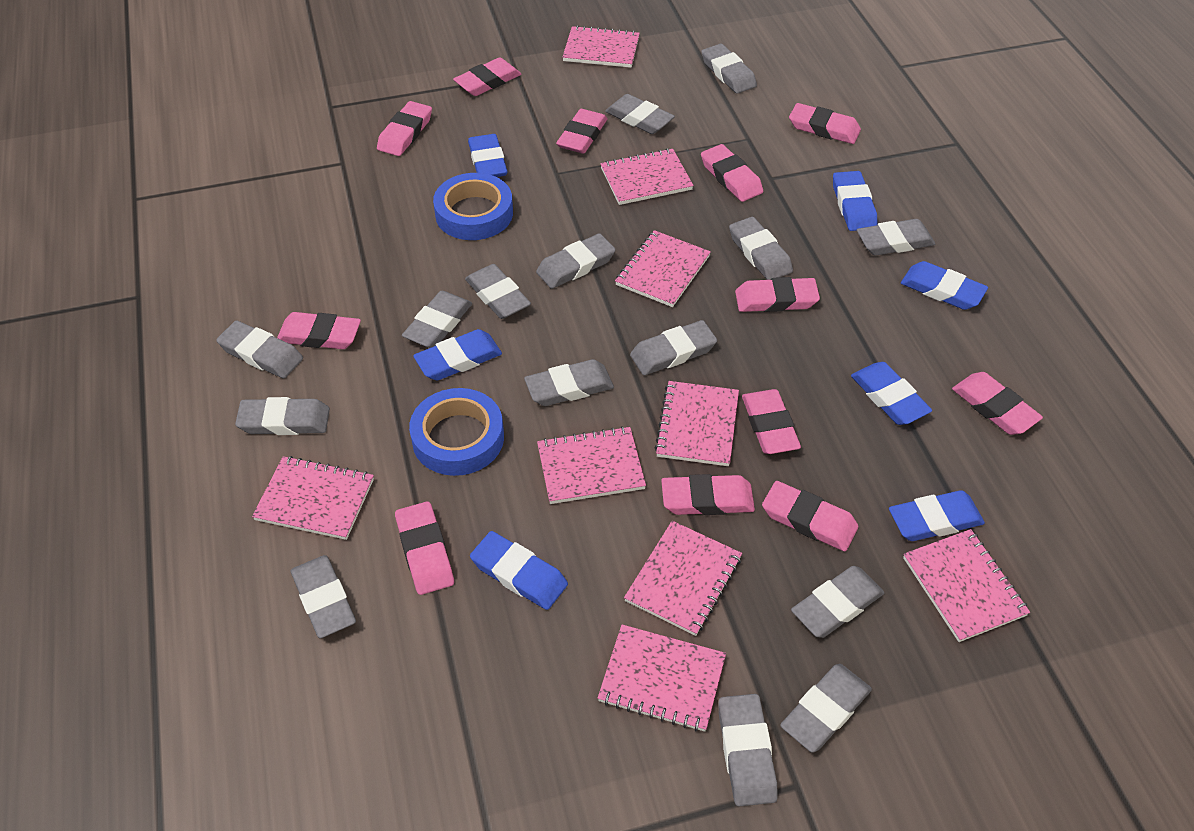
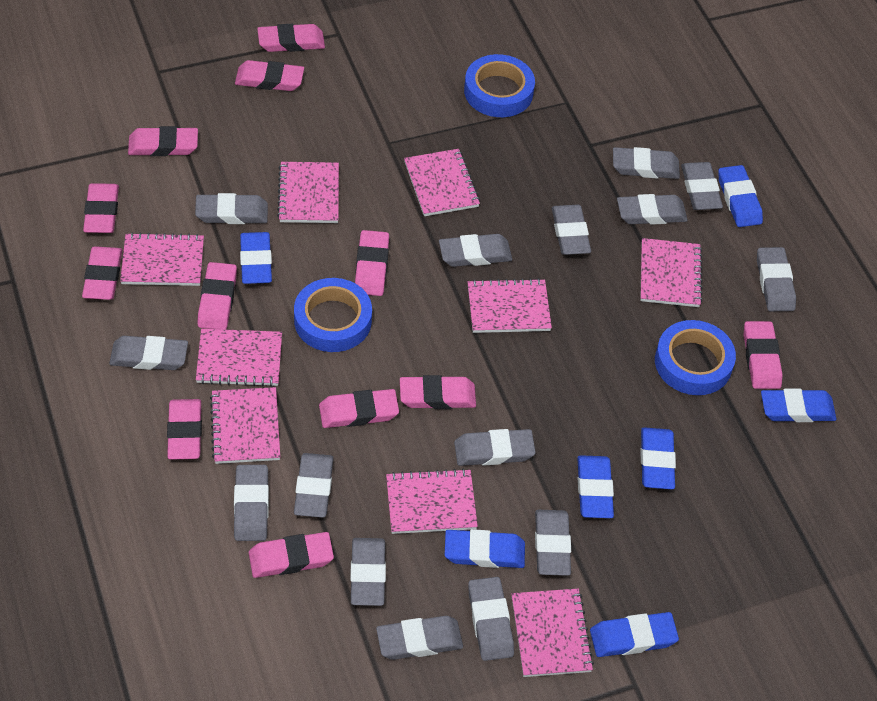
blue tape: 2 -> 3

